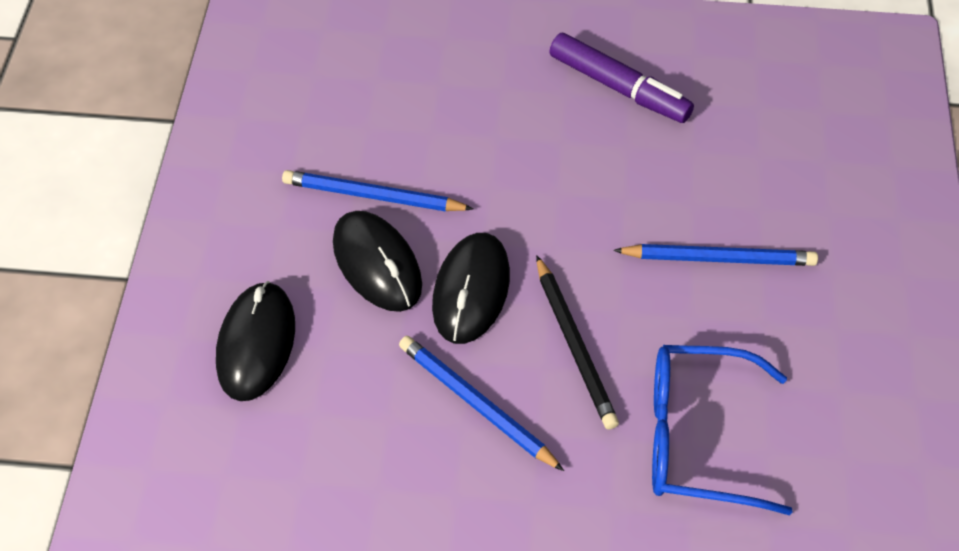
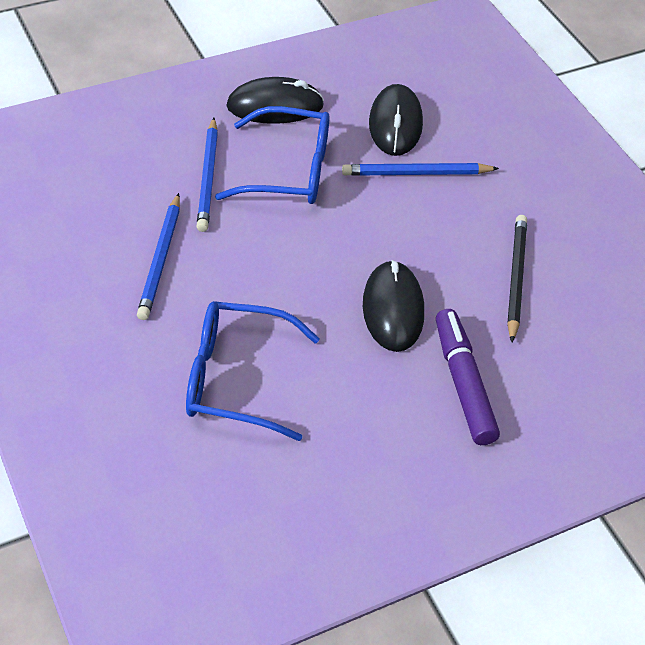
blue glasses: 1 -> 2

